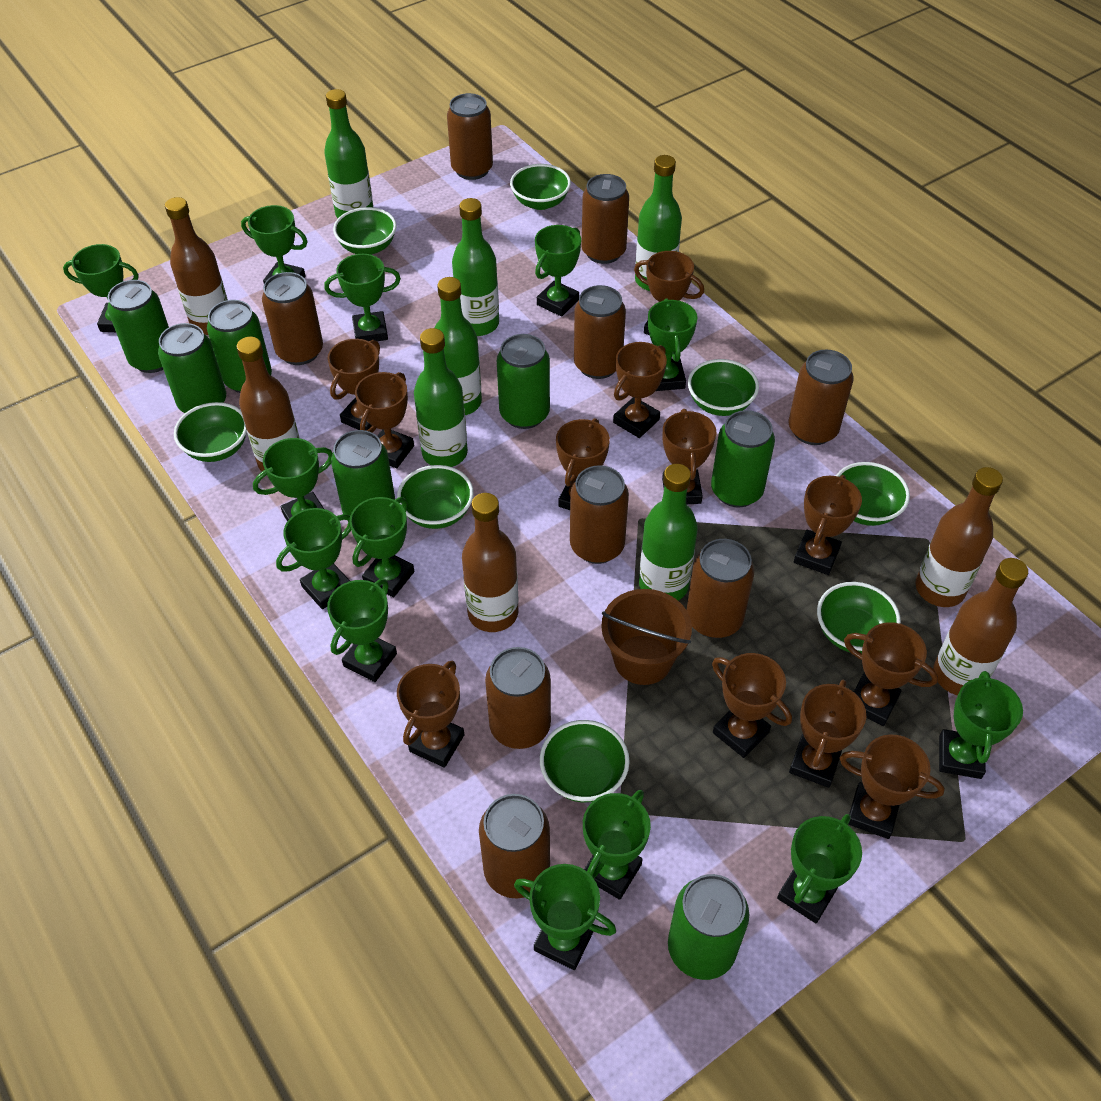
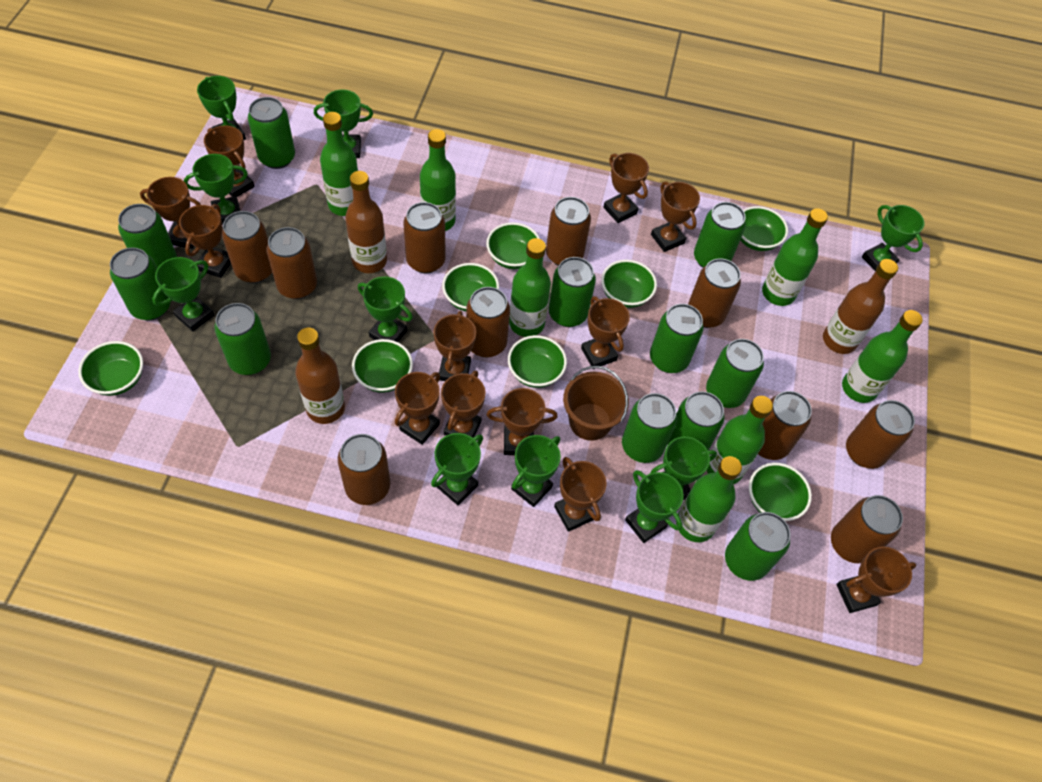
brown bottle: 5 -> 3
brown can: 9 -> 10
green bottle: 6 -> 7
green can: 7 -> 11
green trophy: 13 -> 10

